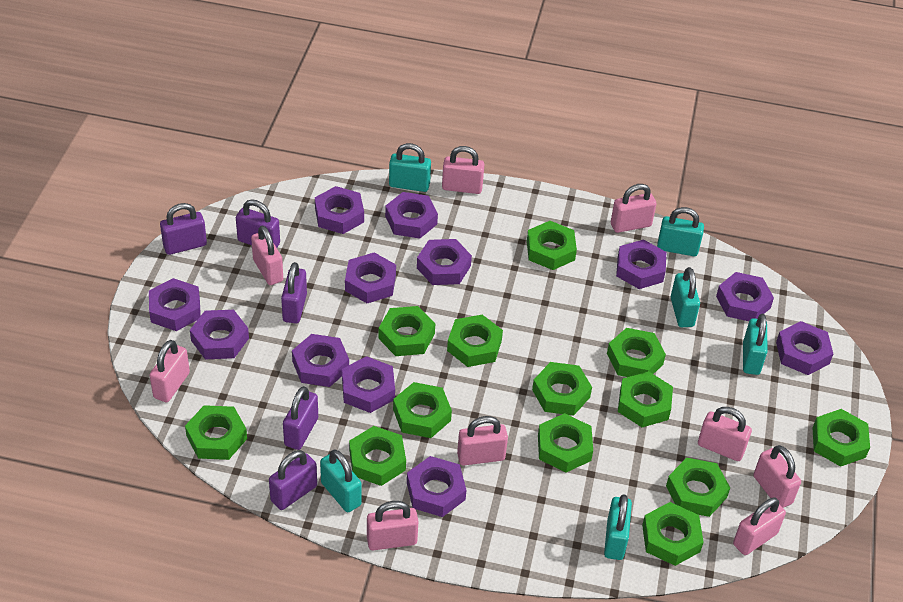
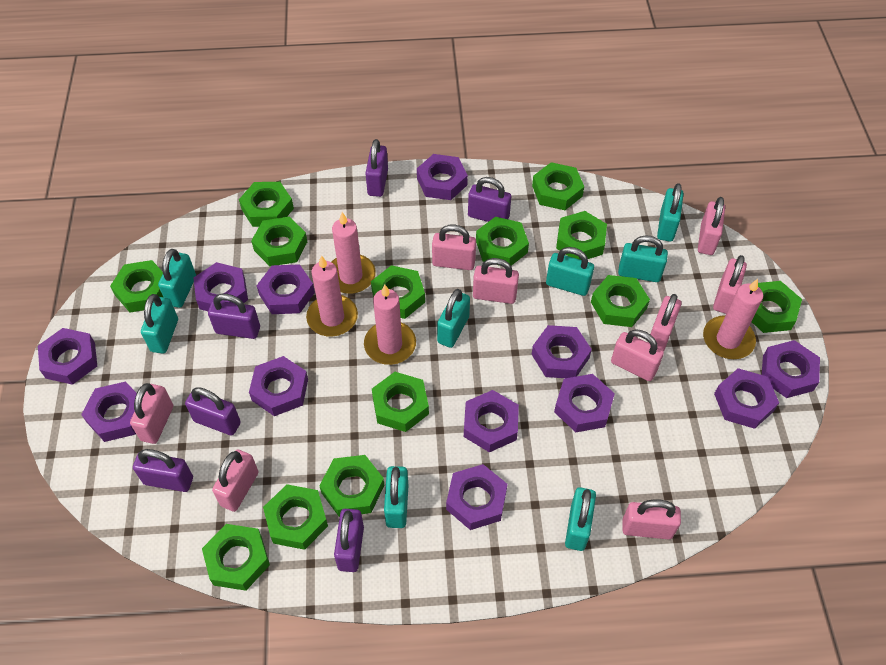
pink candle: 0 -> 4
purple padlock: 5 -> 6
turquoise padlock: 6 -> 8

